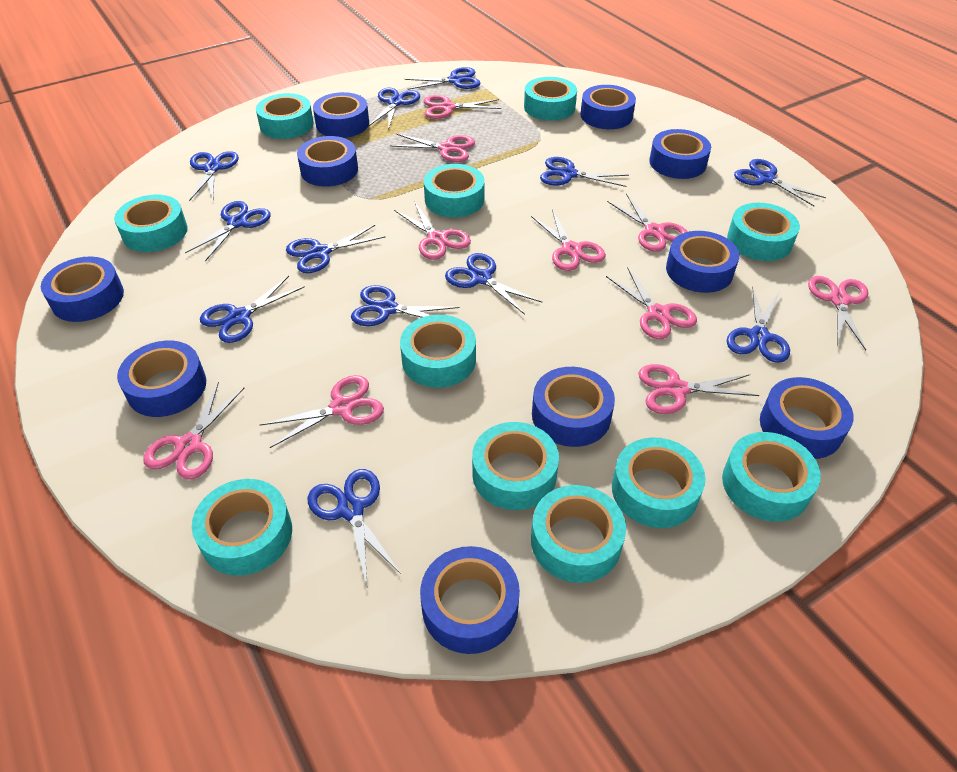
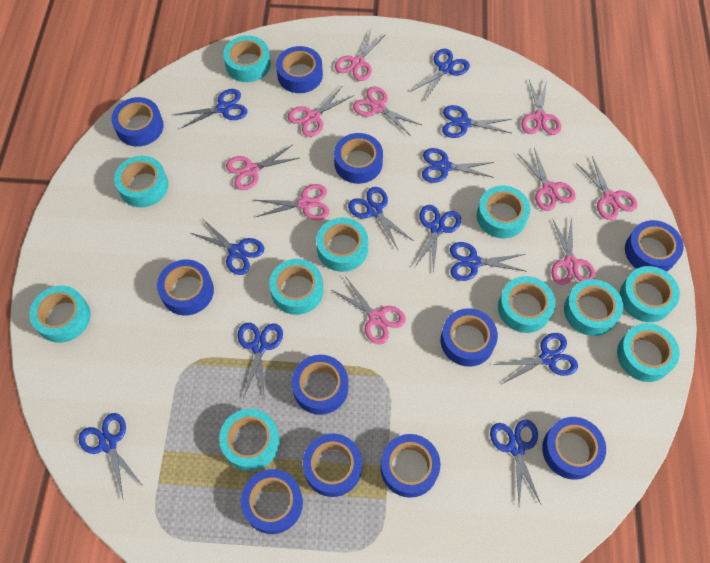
blue tape: 10 -> 11

